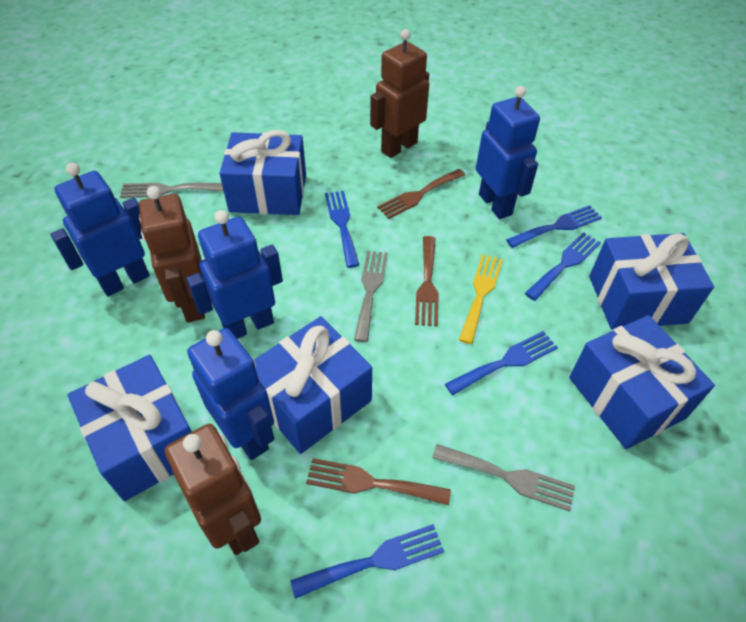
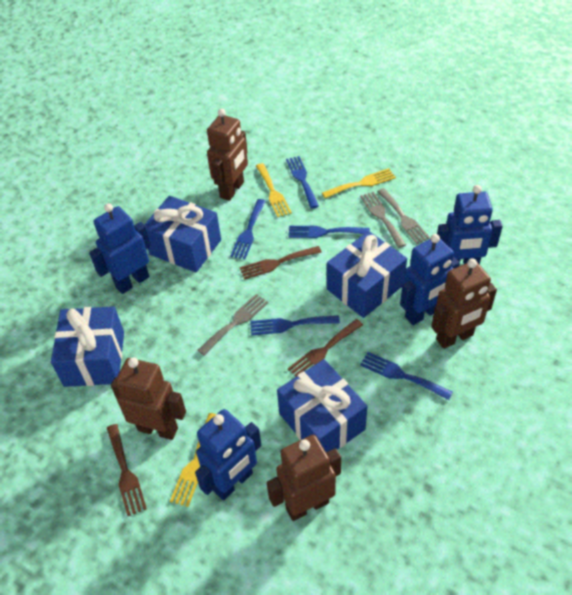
blue gift: 5 -> 4
brown robot: 3 -> 4
yellow fork: 1 -> 3

